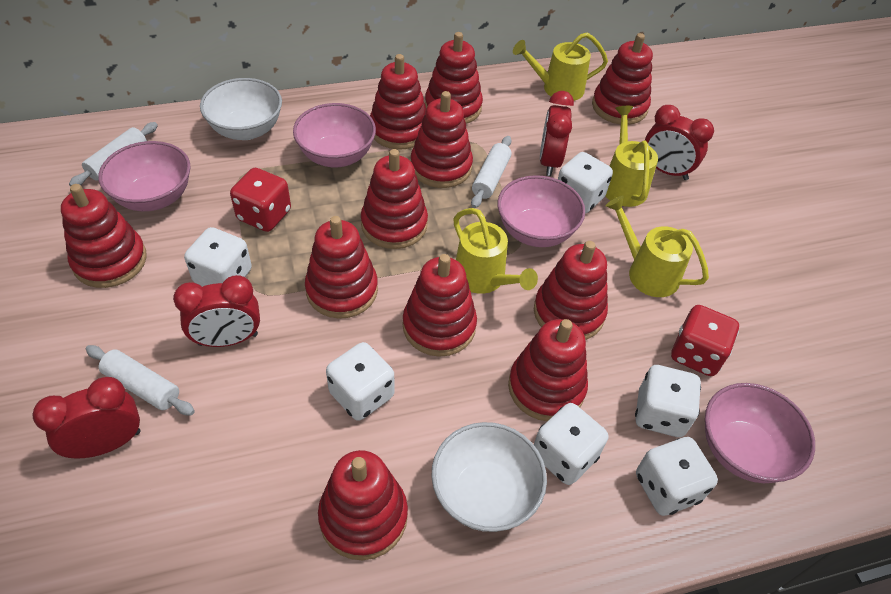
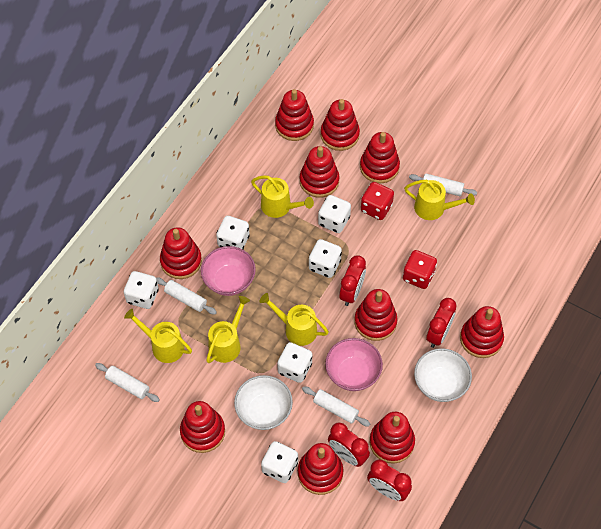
pink bowl: 4 -> 2
red stacking toy: 11 -> 10
white rolling pin: 3 -> 4
yellow watering can: 4 -> 5

